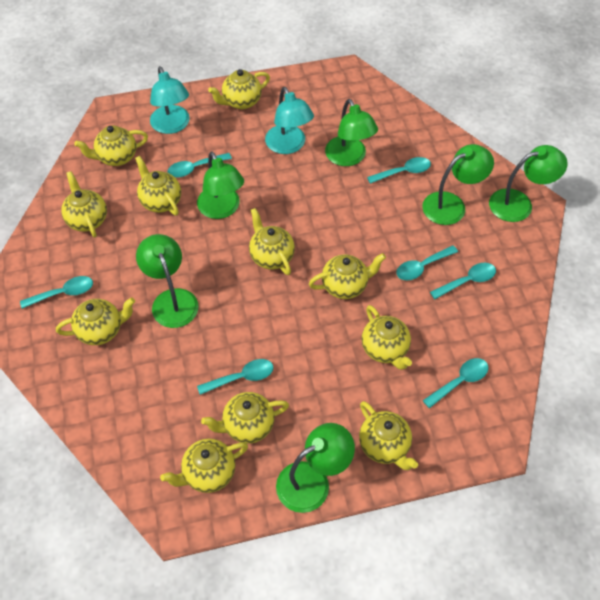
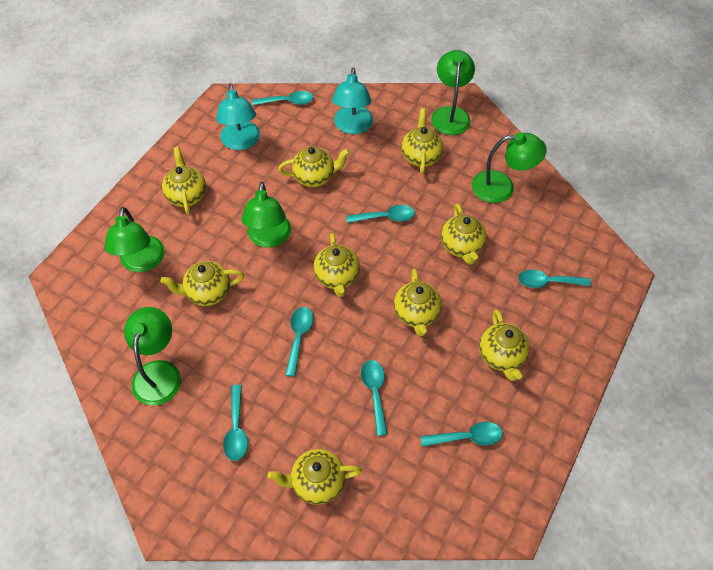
green lamp: 6 -> 5
yellow teapot: 11 -> 9

